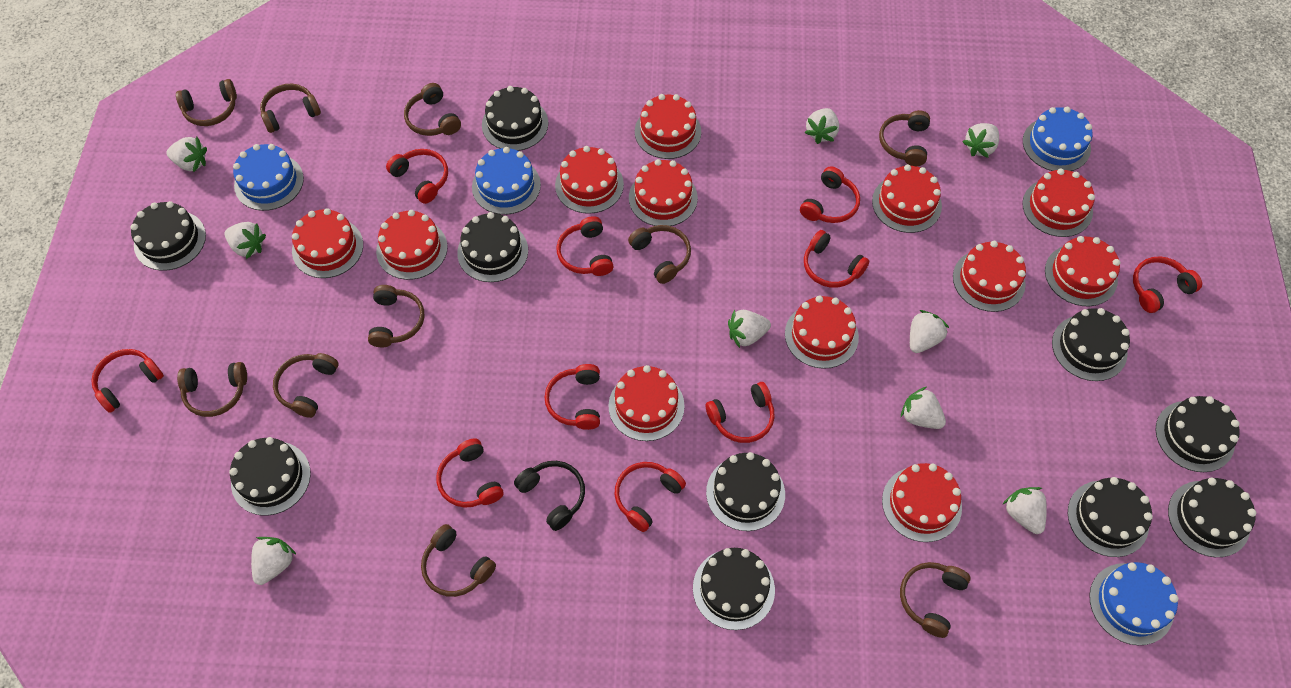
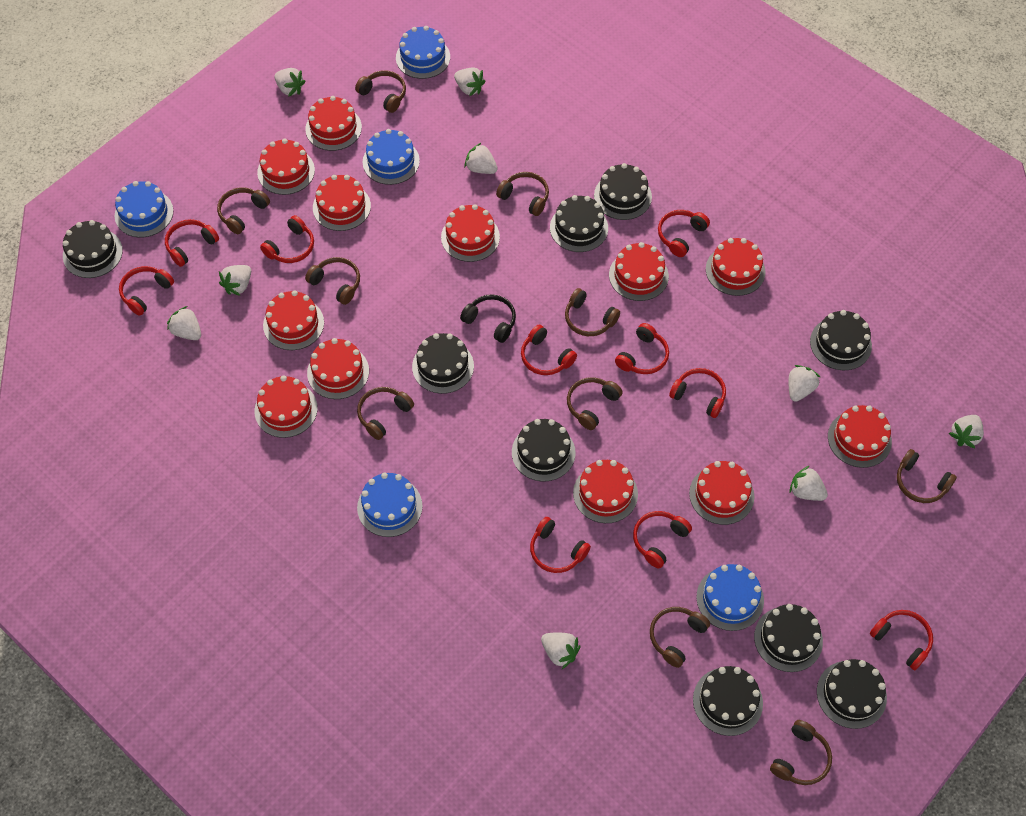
black cake: 10 -> 9
blue cake: 4 -> 5

